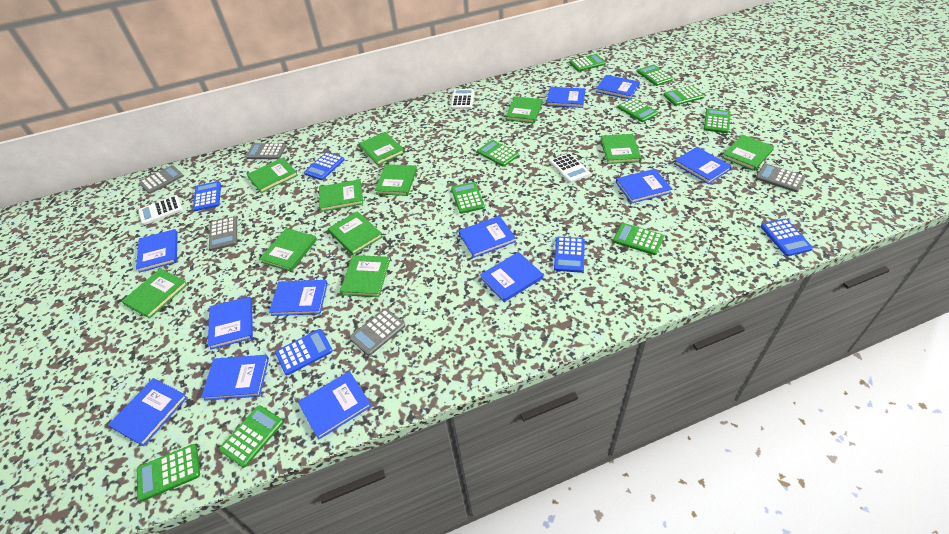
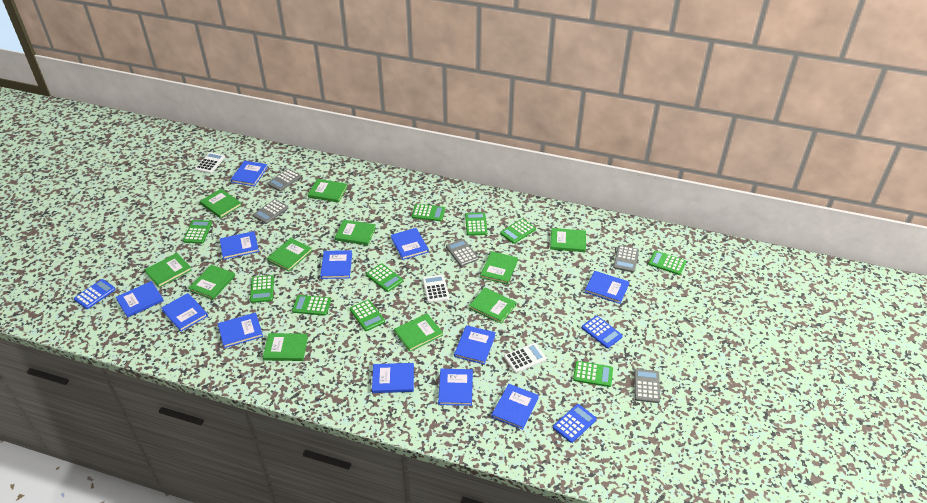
blue calculator: 5 -> 3

